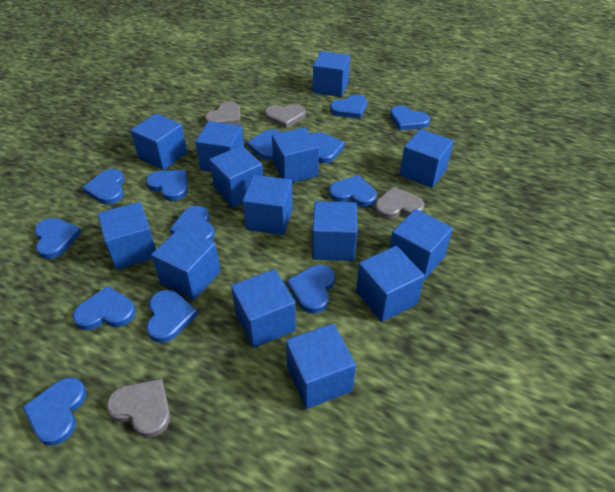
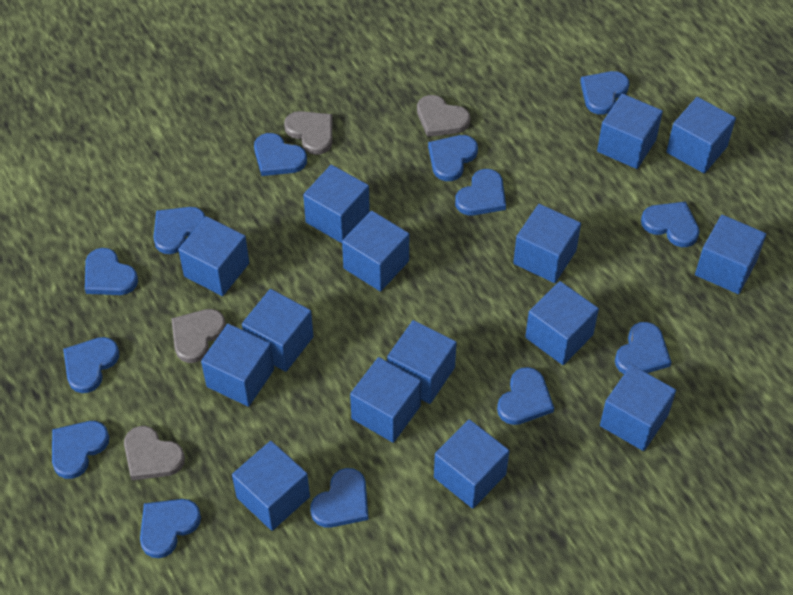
blue cube: 14 -> 15

